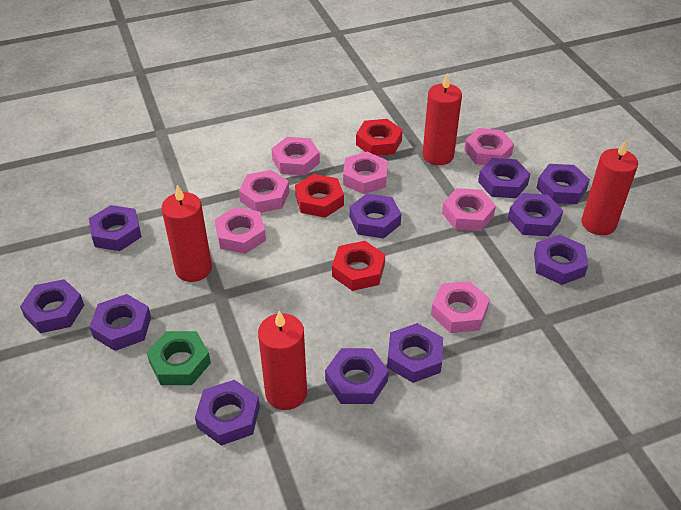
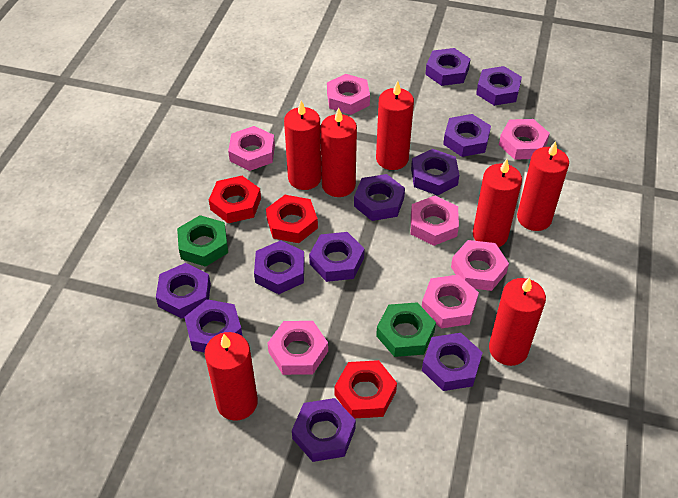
green nut: 1 -> 2
red candle: 4 -> 7

